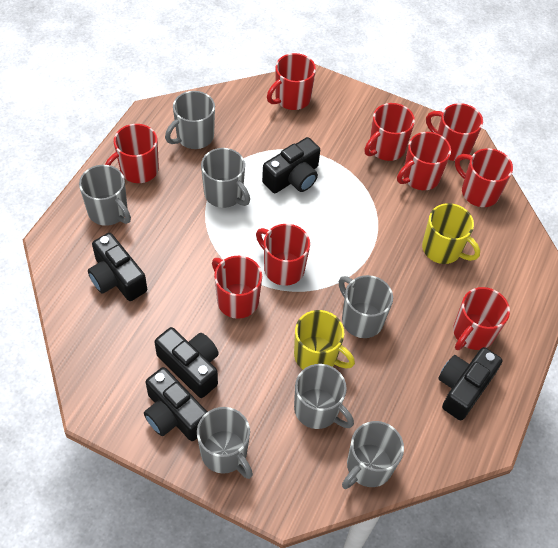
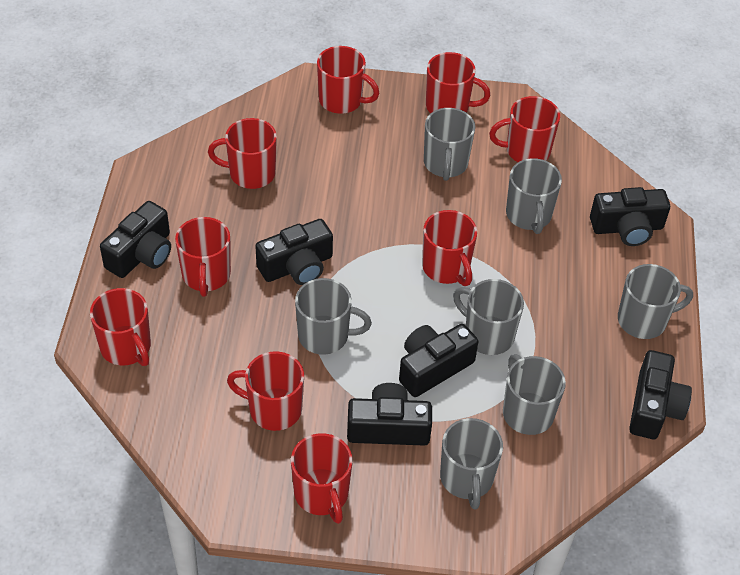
black camera: 5 -> 6
yellow mug: 2 -> 0

